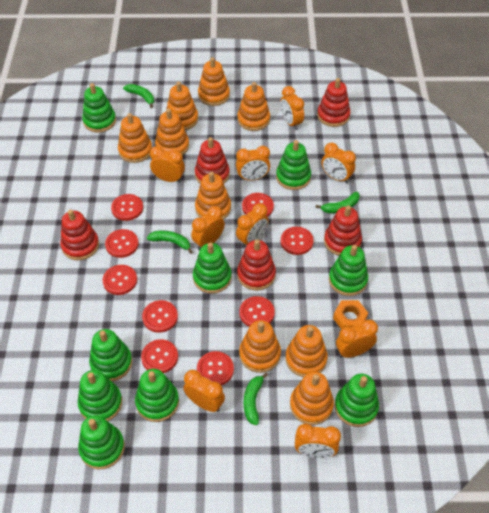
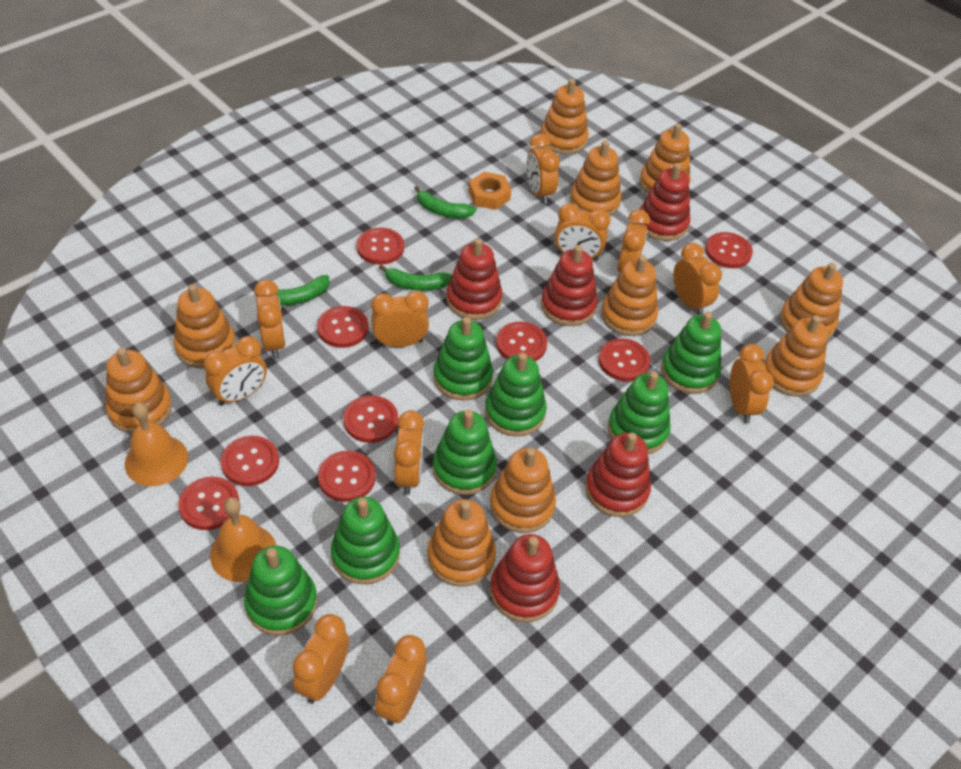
green banana: 4 -> 3
green stacking toy: 9 -> 7
orange bell: 0 -> 2
orange clock: 9 -> 11
orange stacking toy: 9 -> 10

